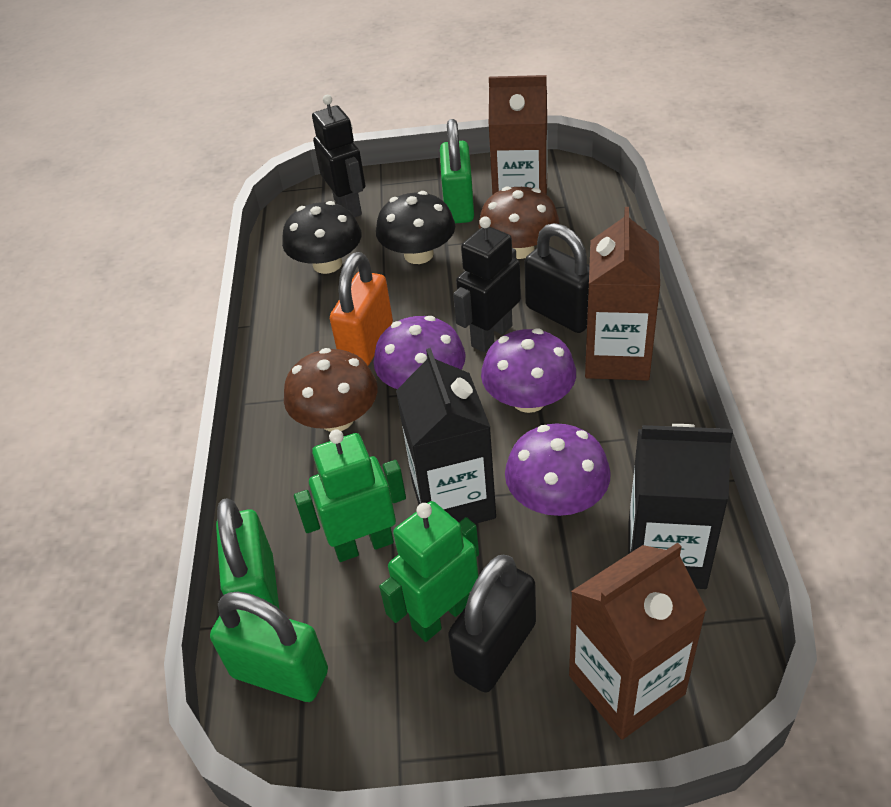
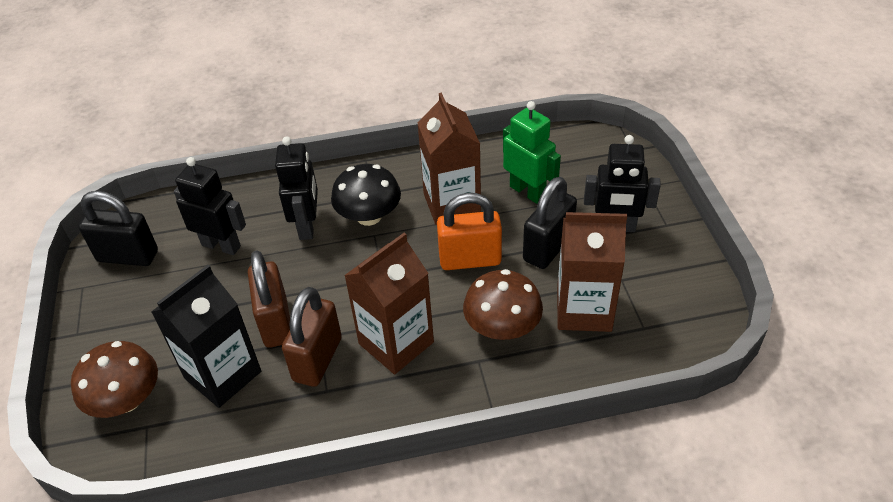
black carton: 2 -> 1
black mushroom: 2 -> 1
black robot: 2 -> 3
brown padlock: 0 -> 2
green padlock: 3 -> 0
green robot: 2 -> 1
purple mushroom: 3 -> 0

